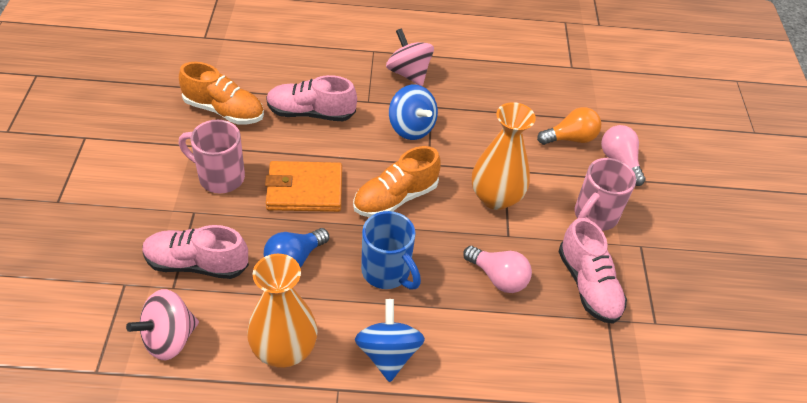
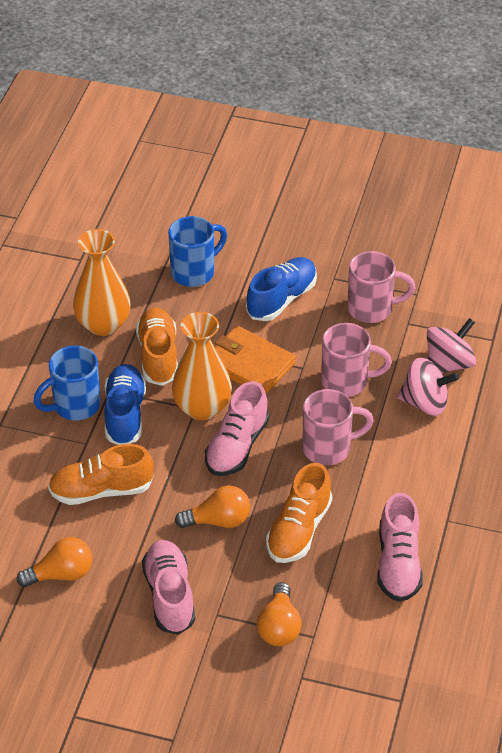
blue light bulb: 1 -> 0
blue mug: 1 -> 2
blue shoe: 0 -> 2
blue spinning top: 2 -> 0
orange light bulb: 1 -> 3
orange shoe: 2 -> 3
pink light bulb: 2 -> 0
pink mug: 2 -> 3

